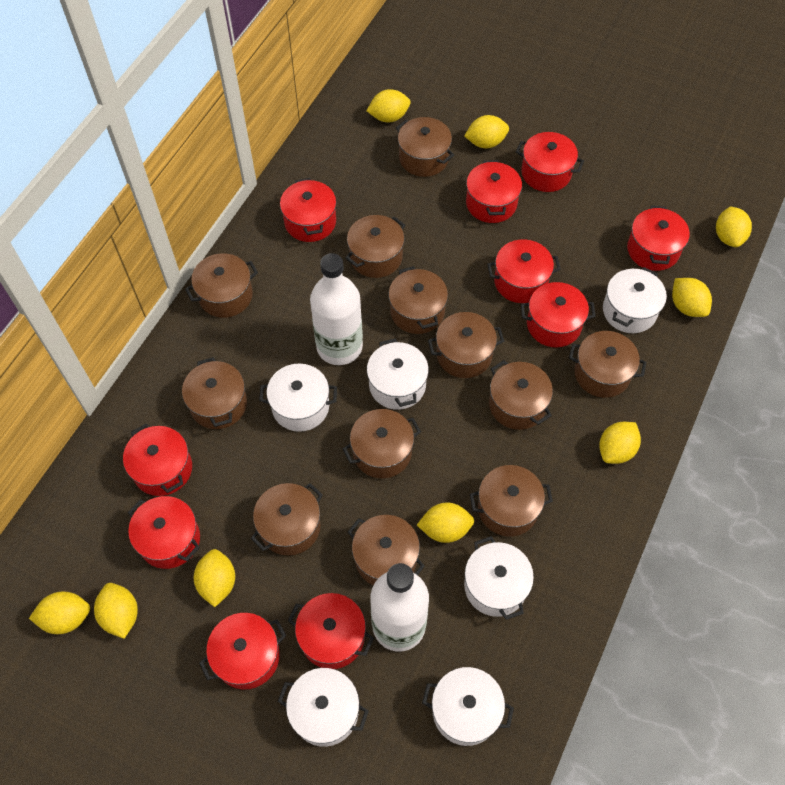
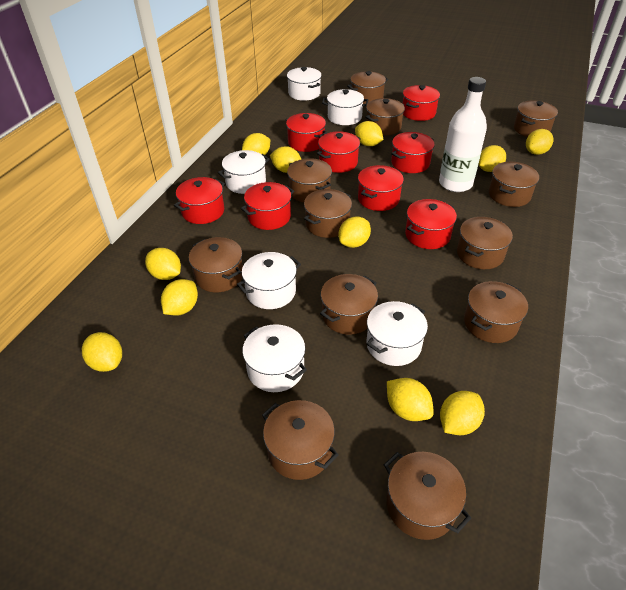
red pot: 10 -> 8
white bottle: 2 -> 1
yellow lemon: 9 -> 11

